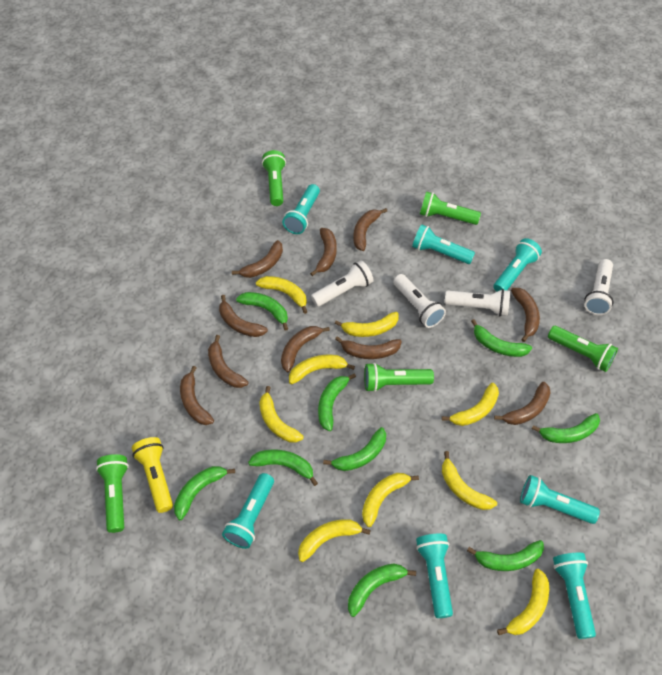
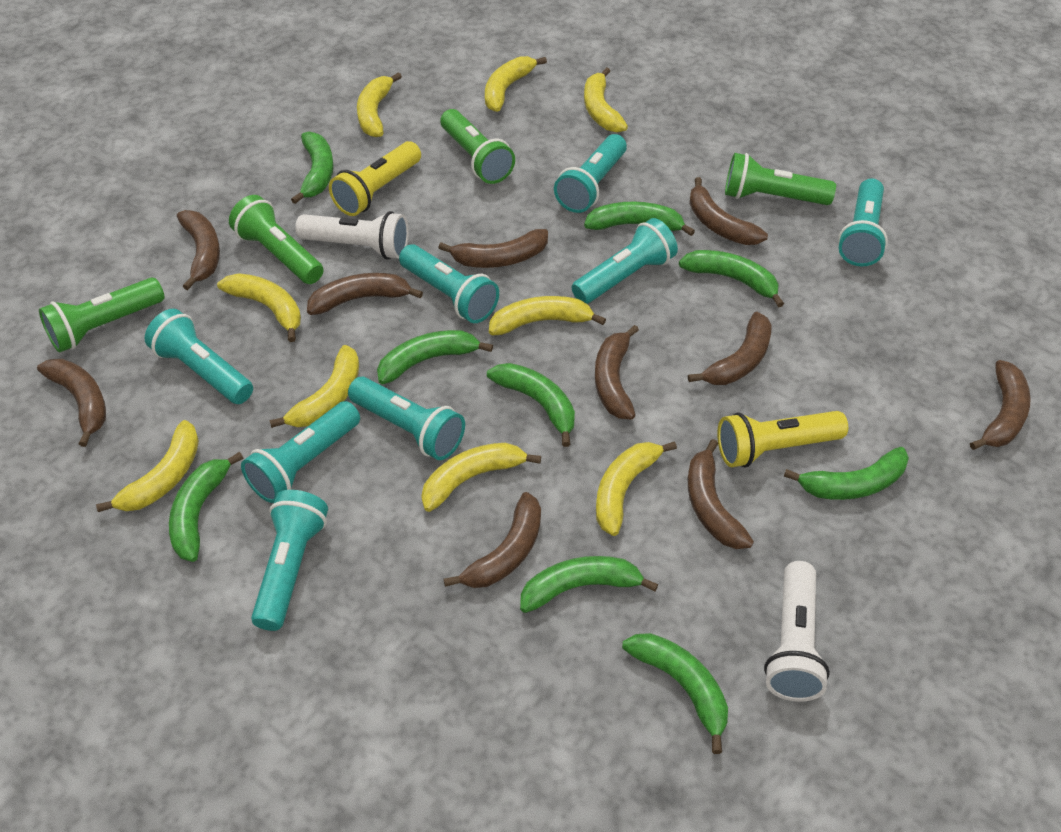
green flashlight: 5 -> 4
turquoise flashlight: 7 -> 8
white flashlight: 4 -> 2
yellow flashlight: 1 -> 2

